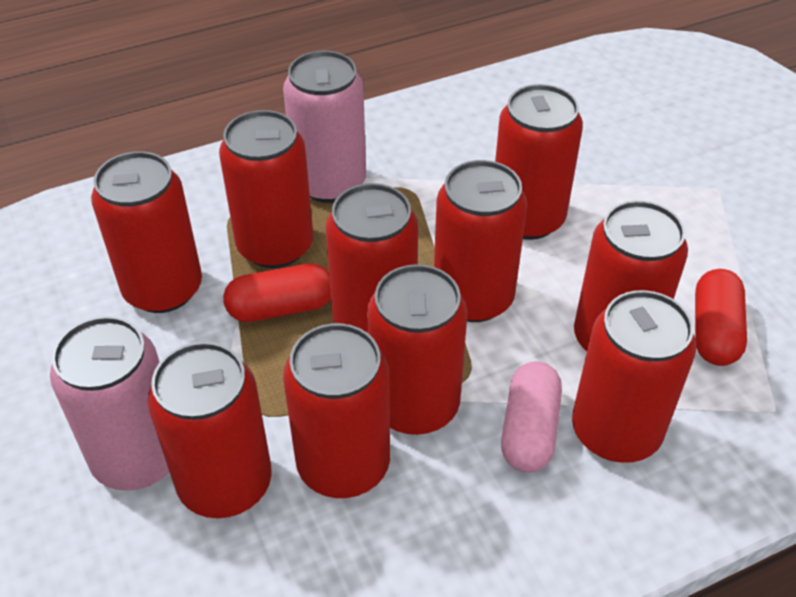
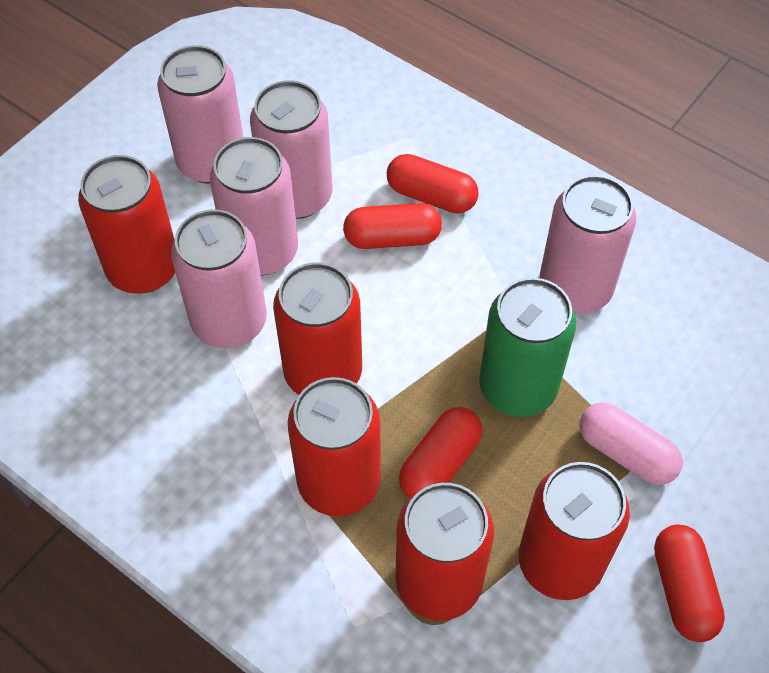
green can: 0 -> 1
pink can: 2 -> 5
red can: 10 -> 5
red capsule: 2 -> 4

